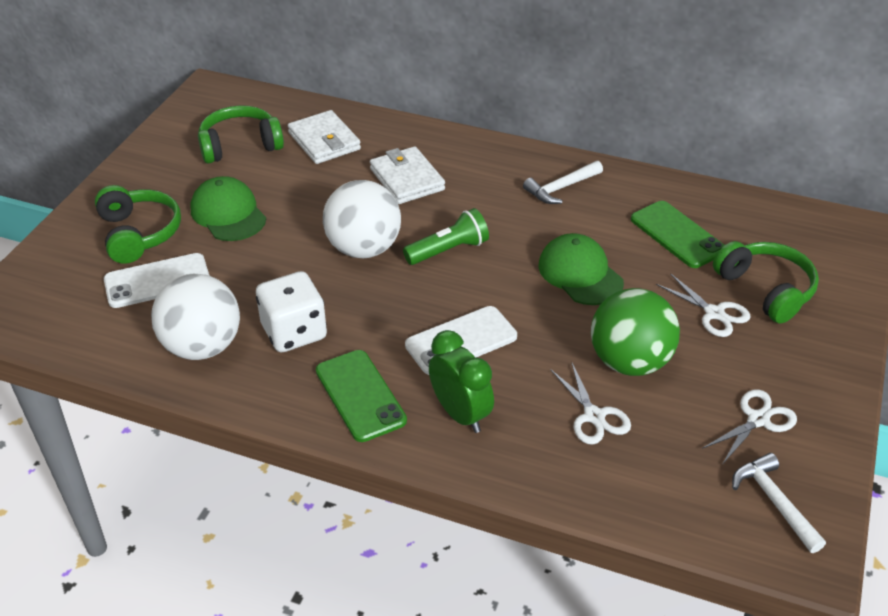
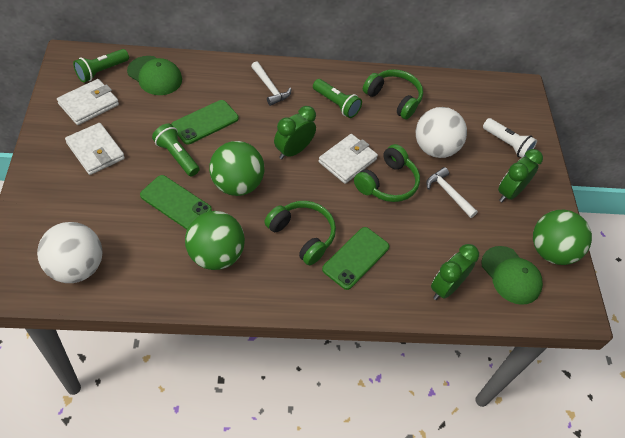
green ball: 1 -> 3
green clock: 1 -> 3
green flashlight: 1 -> 3
green phone: 2 -> 3
white dice: 1 -> 0
white flashlight: 0 -> 1
white phone: 2 -> 0
white scissors: 3 -> 0
white wallet: 2 -> 3

